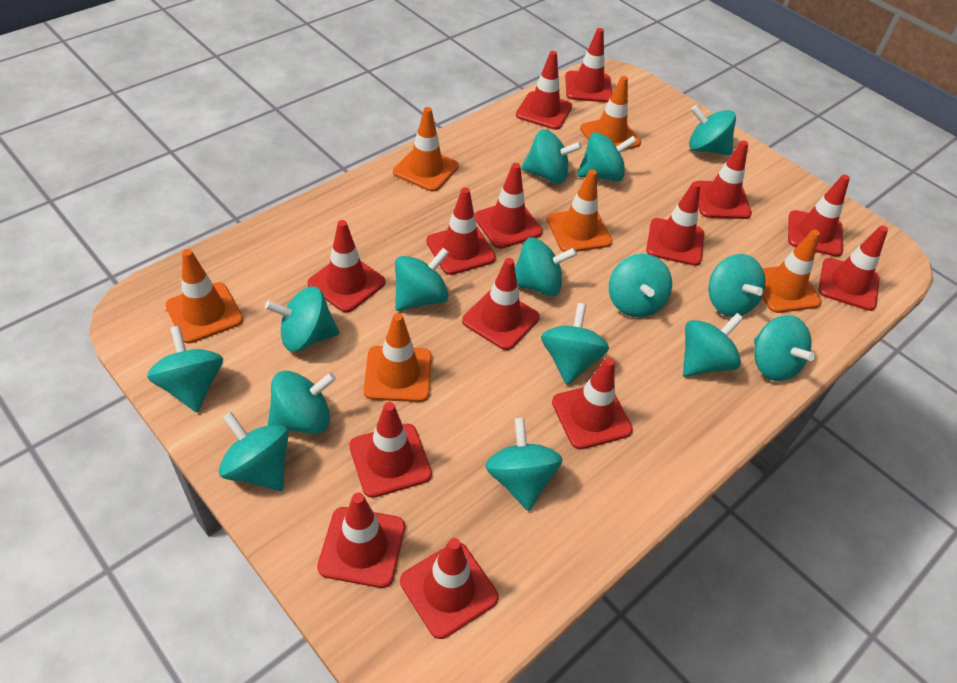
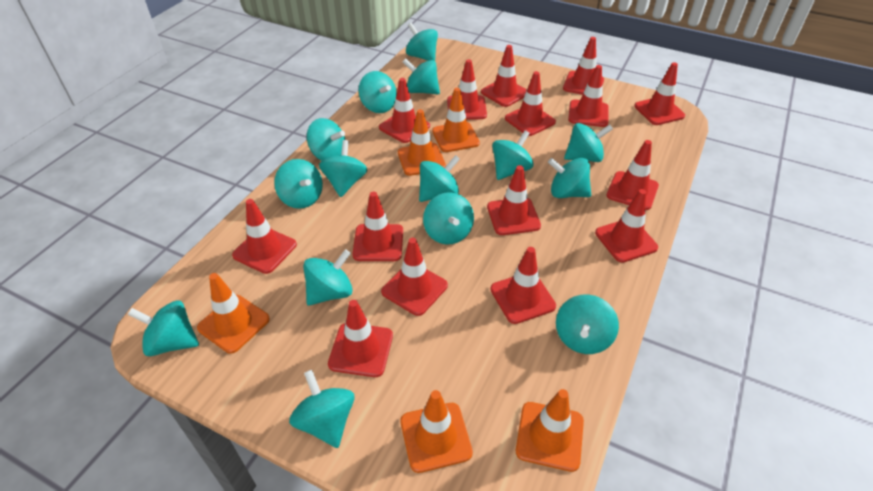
orange traffic cone: 6 -> 5
red traffic cone: 14 -> 15

